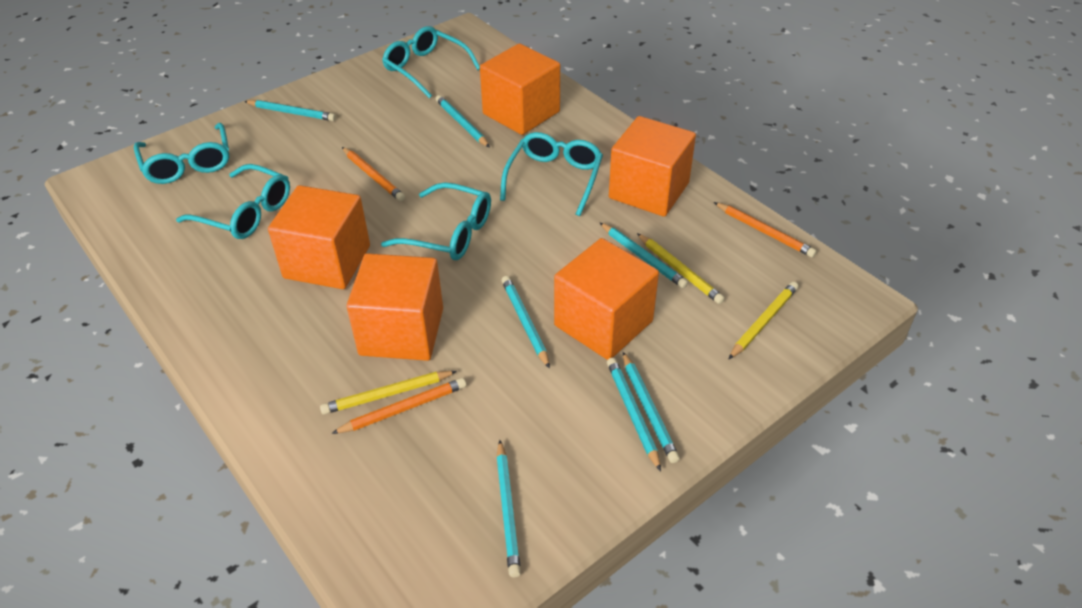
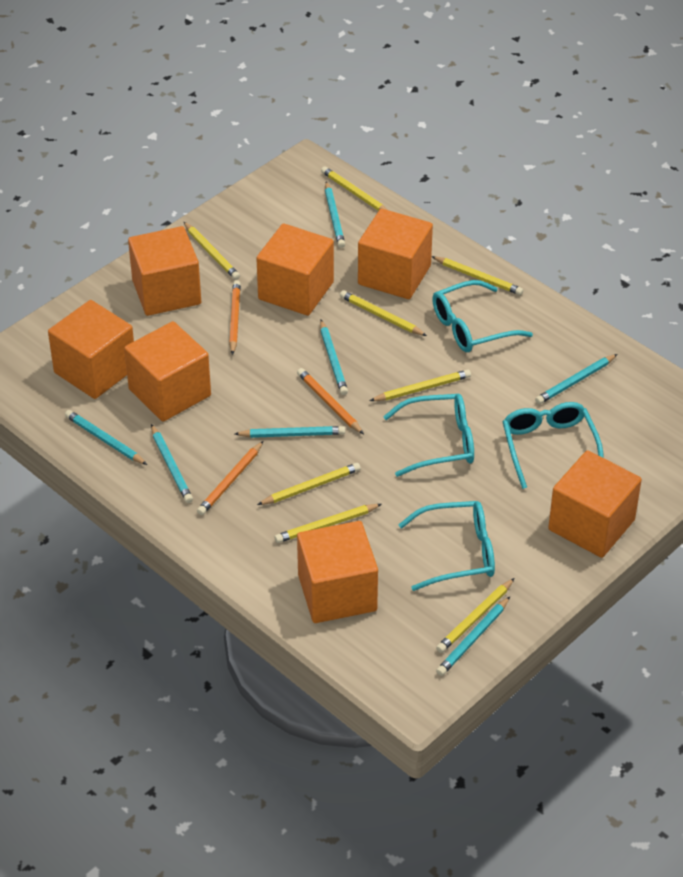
orange cube: 5 -> 7
turquoise glasses: 5 -> 4
yellow pencil: 3 -> 8

